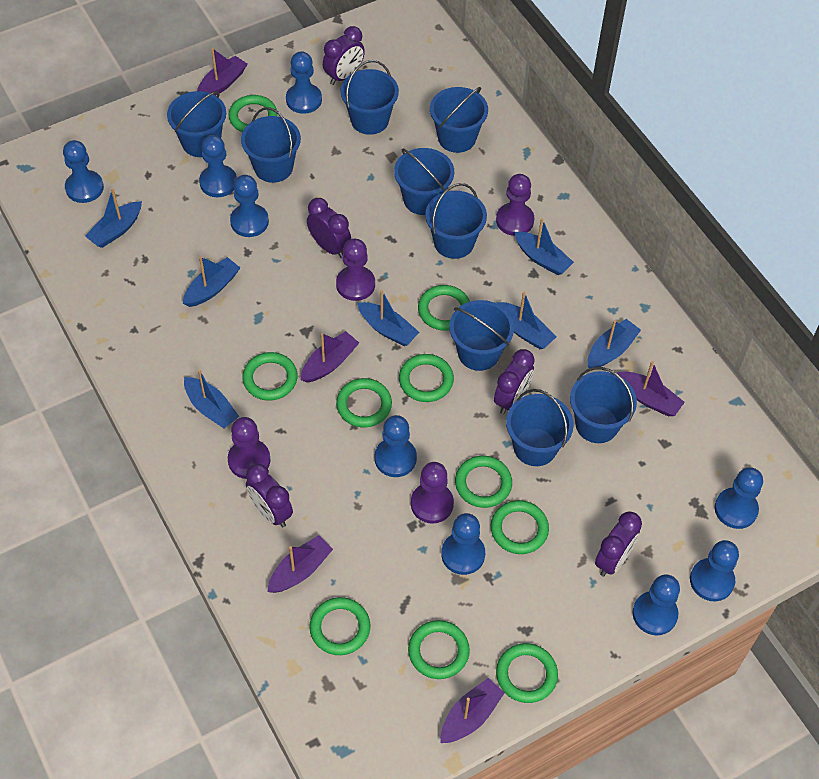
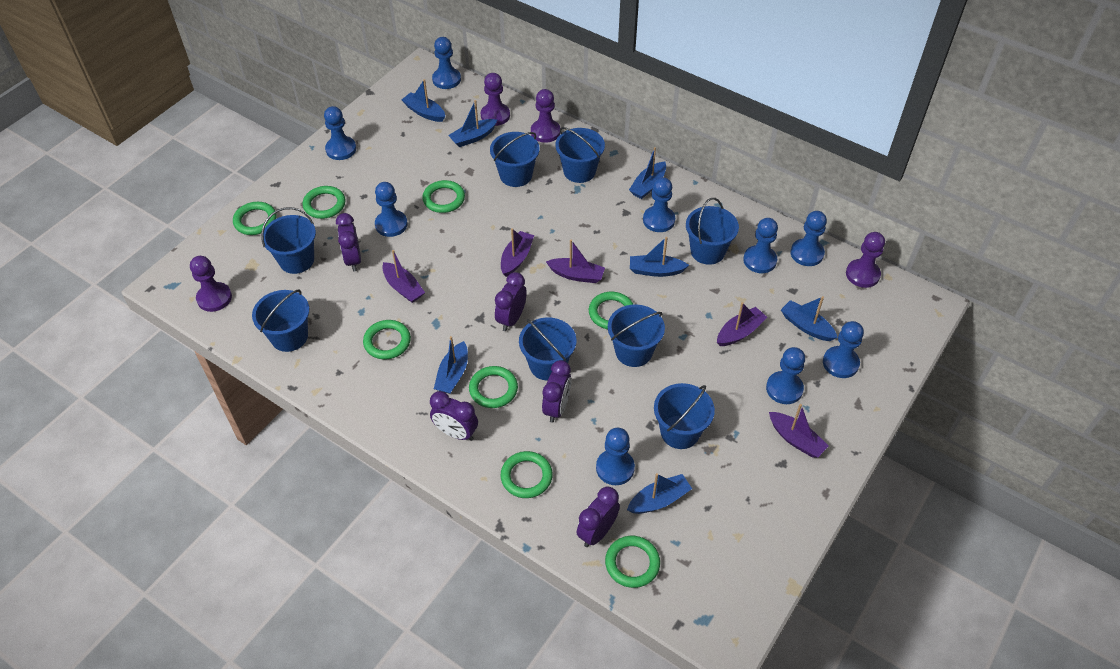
blue bucket: 9 -> 8
green ring: 10 -> 8

